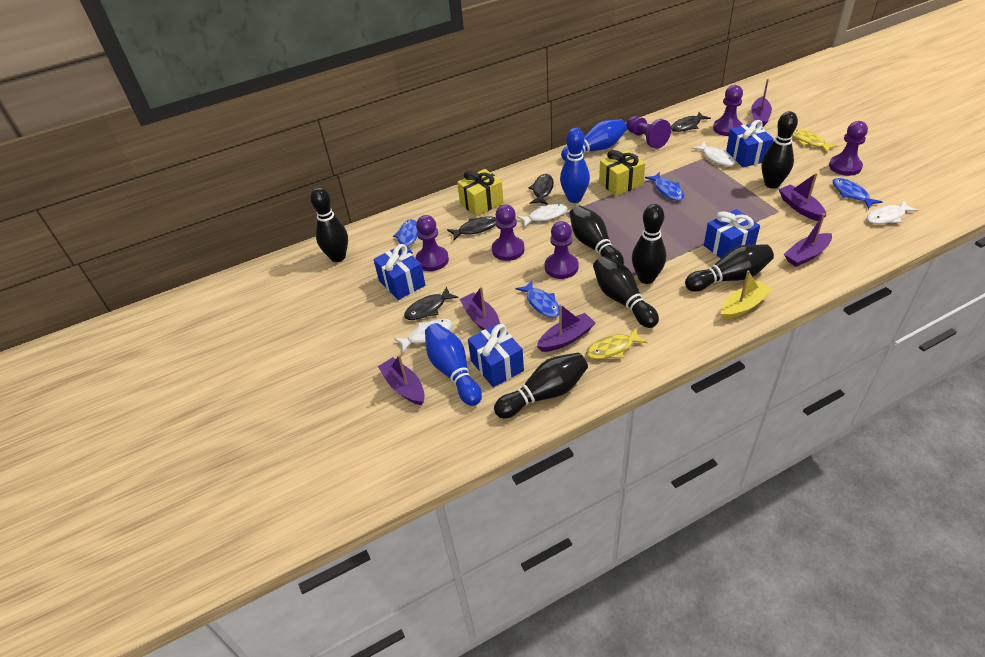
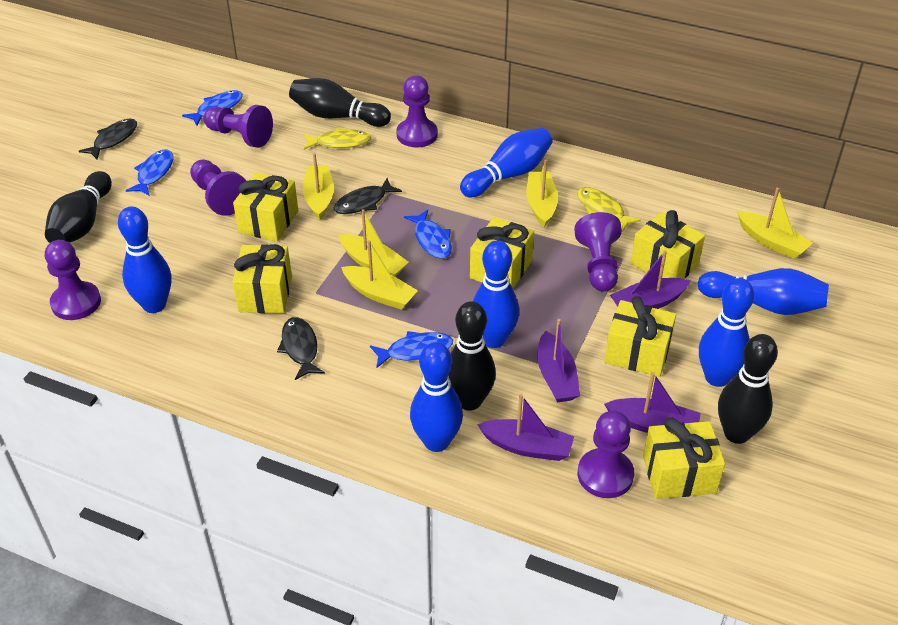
black bowling pin: 7 -> 4
black fish: 4 -> 3
blue bowling pin: 3 -> 6
blue gift: 4 -> 0
purple boat: 6 -> 4
white fish: 4 -> 0
yellow boat: 1 -> 5
yellow gift: 2 -> 6

